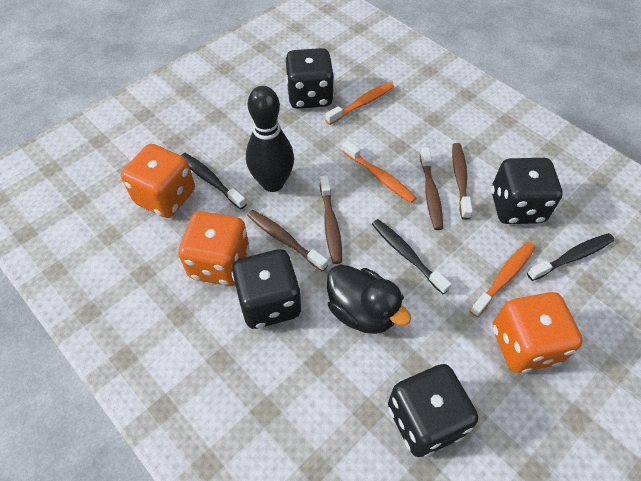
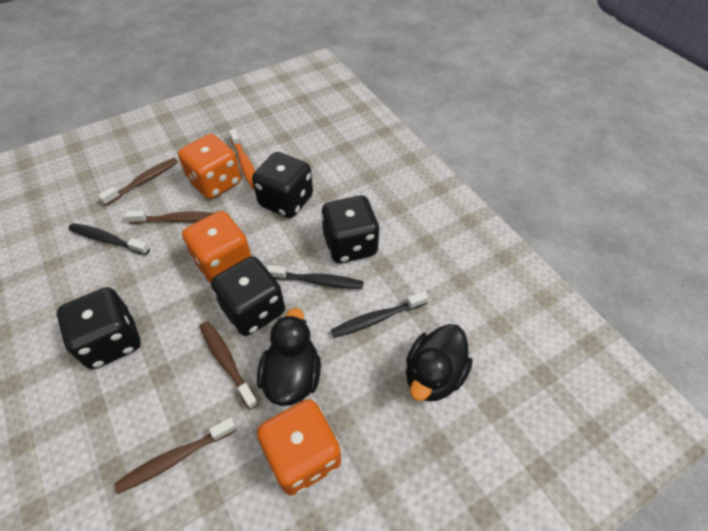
black bowling pin: 1 -> 0
black duck: 1 -> 2
orange toothbrush: 3 -> 1

